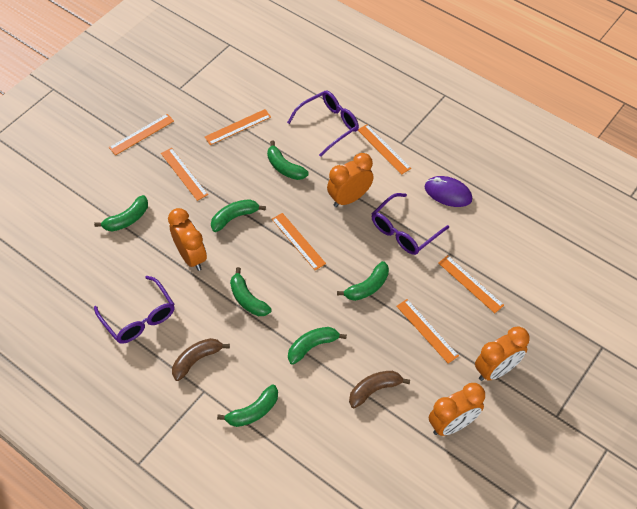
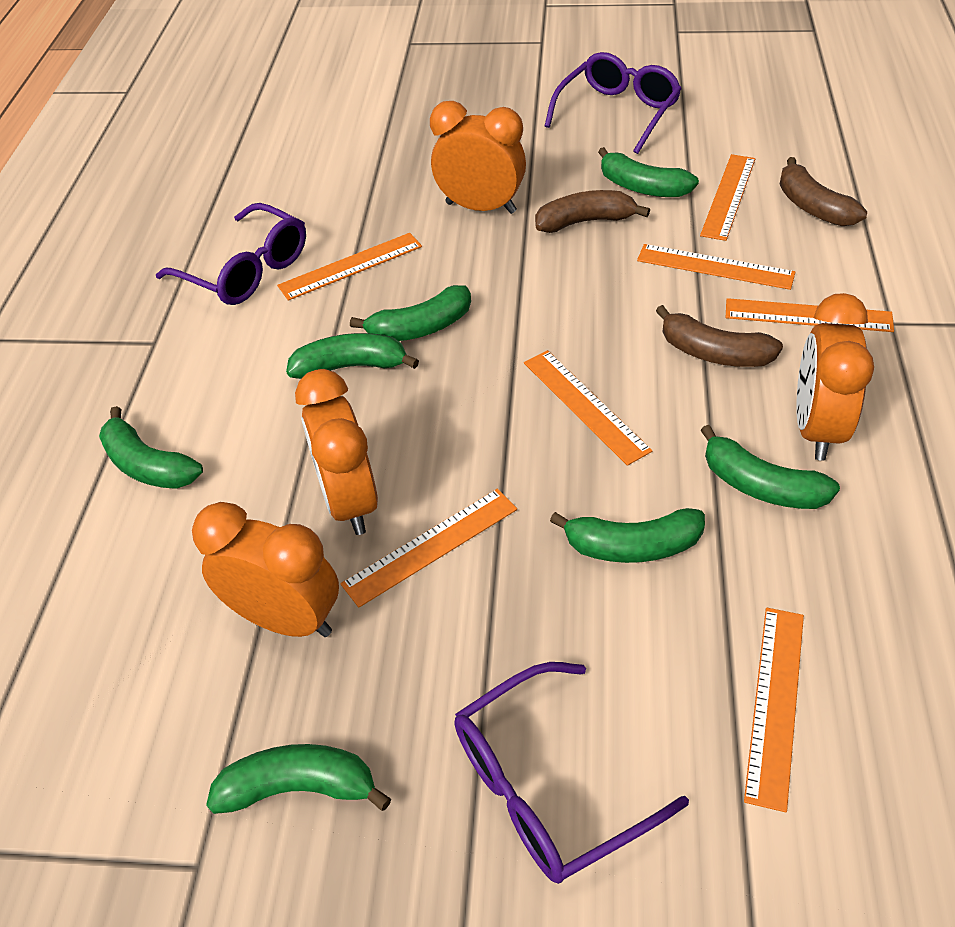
brown banana: 2 -> 3
purple mouse: 1 -> 0

